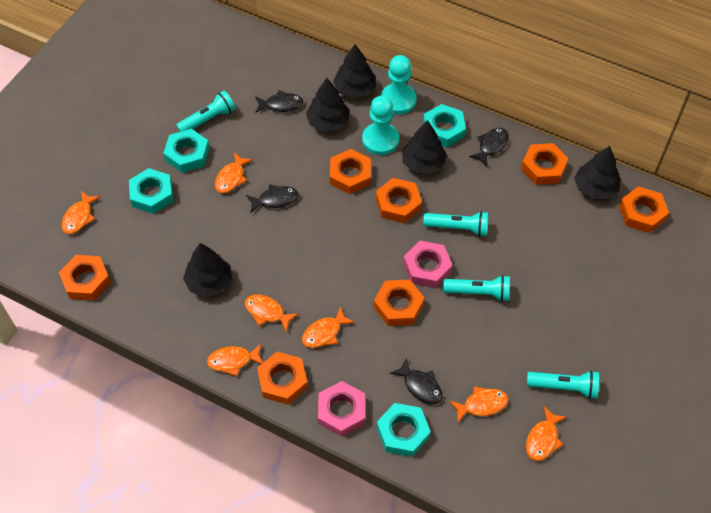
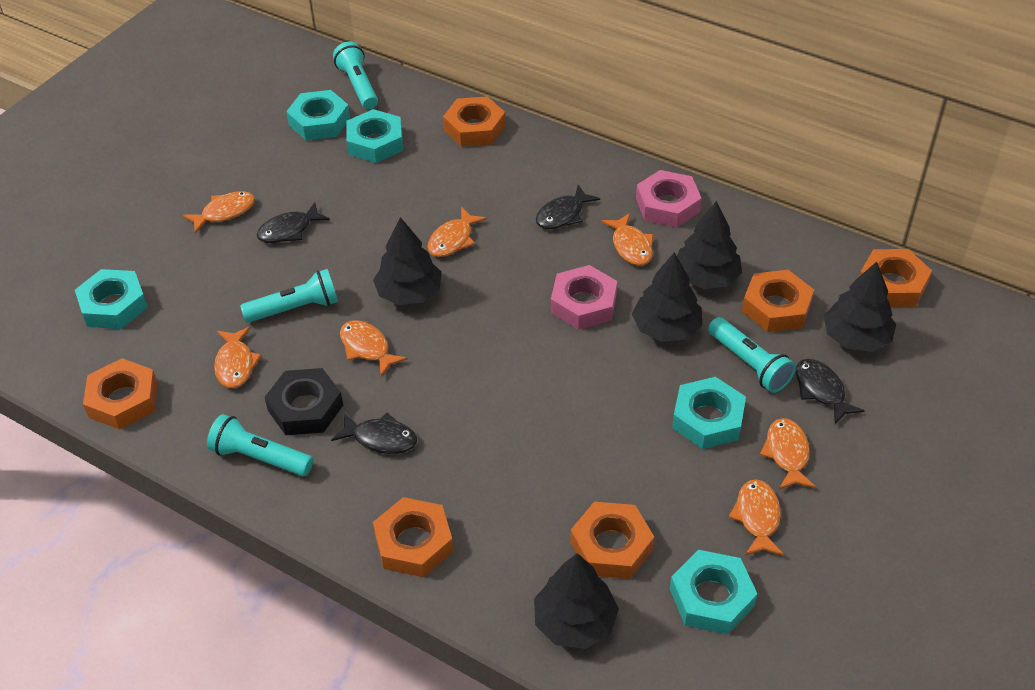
black nut: 0 -> 1
orange nut: 7 -> 6
turquoise nut: 4 -> 5
turquoise pawn: 2 -> 0

